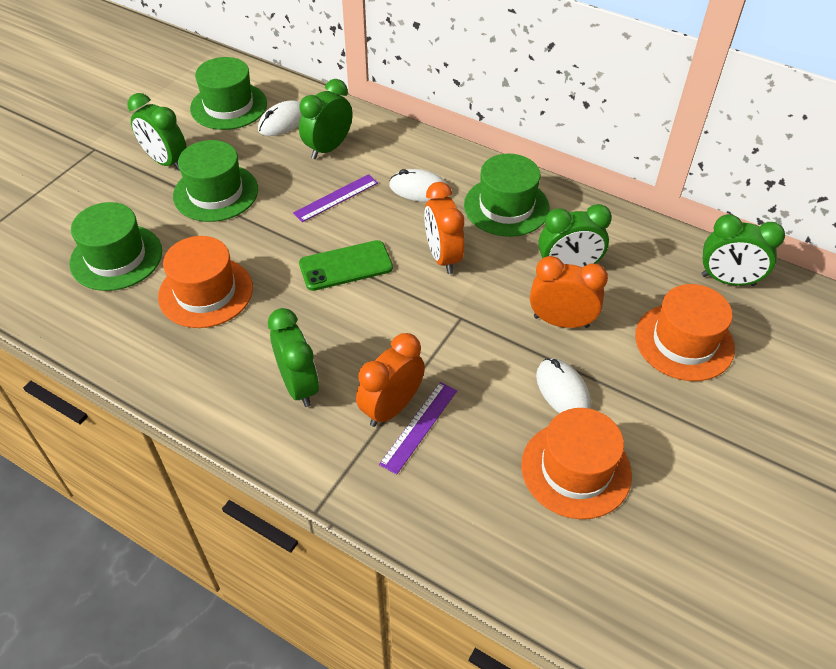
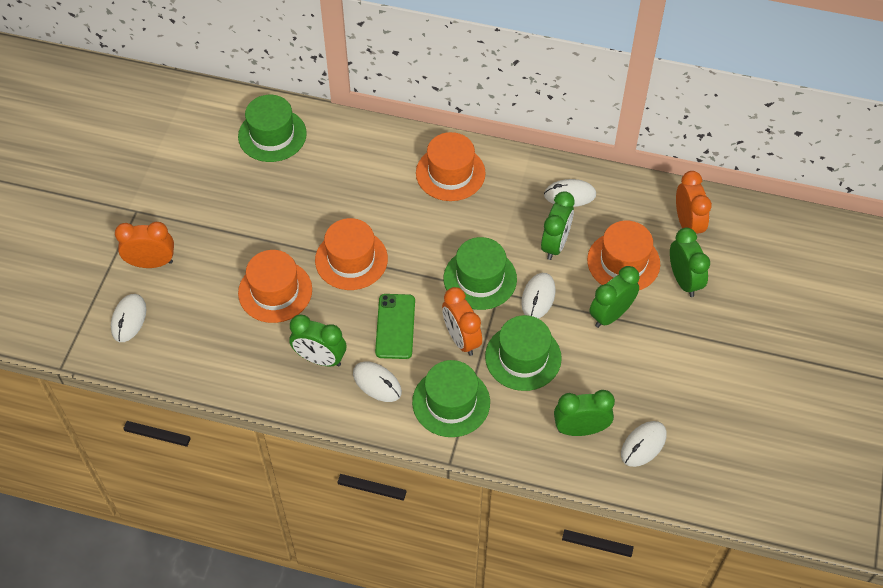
orange hat: 3 -> 4
purple ruler: 2 -> 0
white mouse: 3 -> 5

